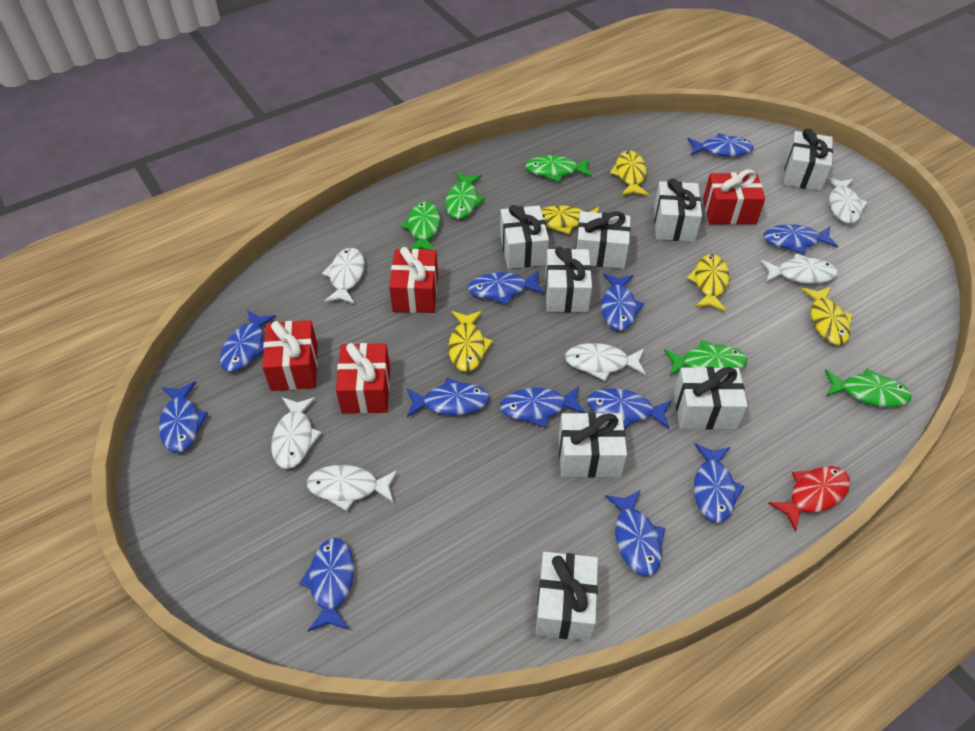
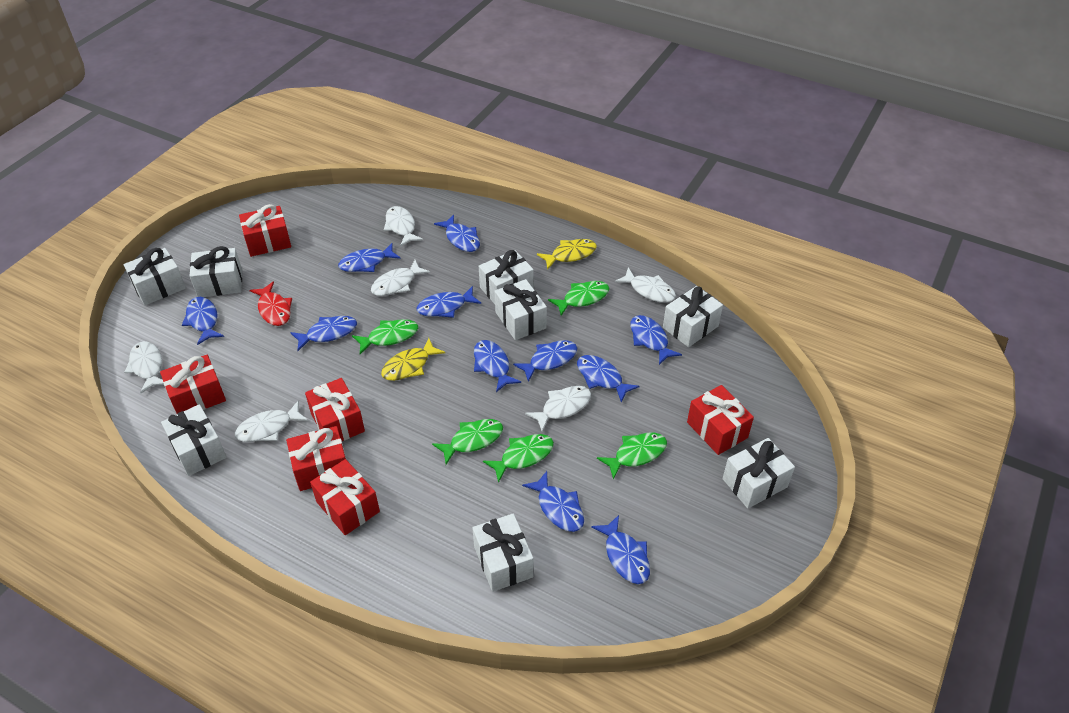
blue fish: 12 -> 11
red gift: 4 -> 6
yellow fish: 5 -> 2

